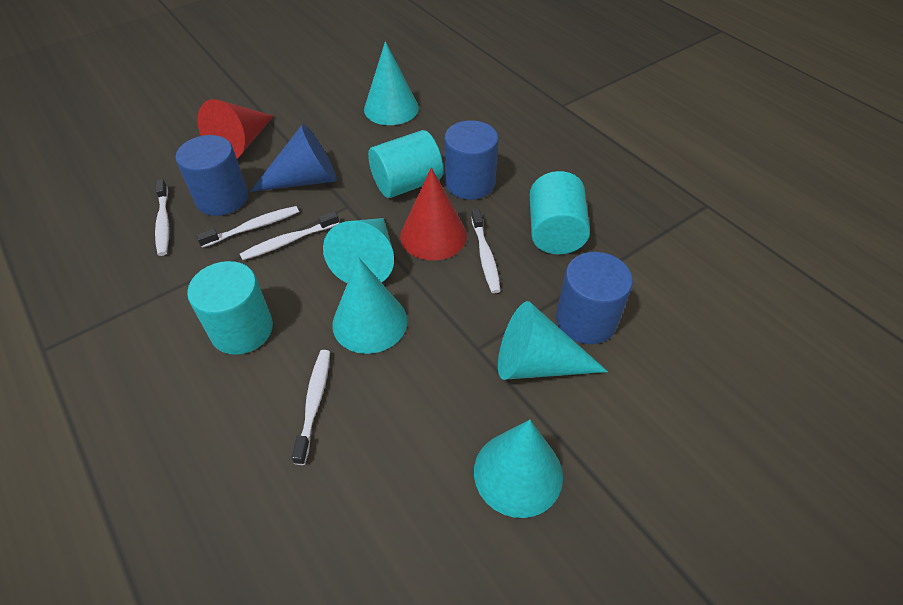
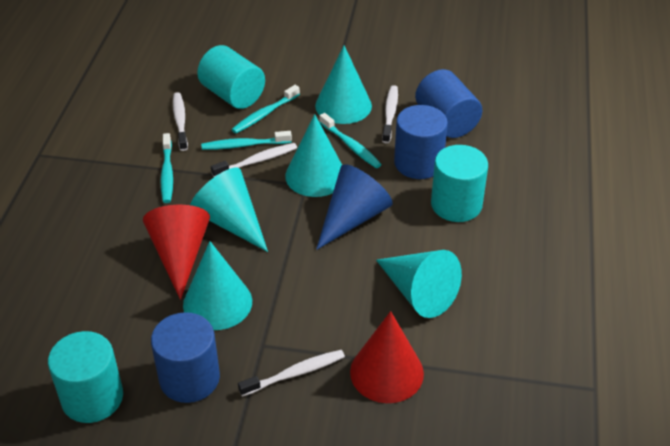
turquoise toothbrush: 0 -> 4
white toothbrush: 5 -> 4

